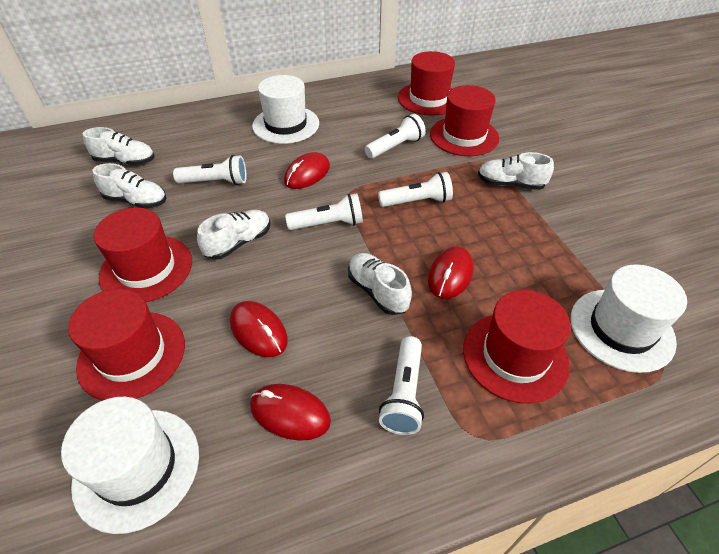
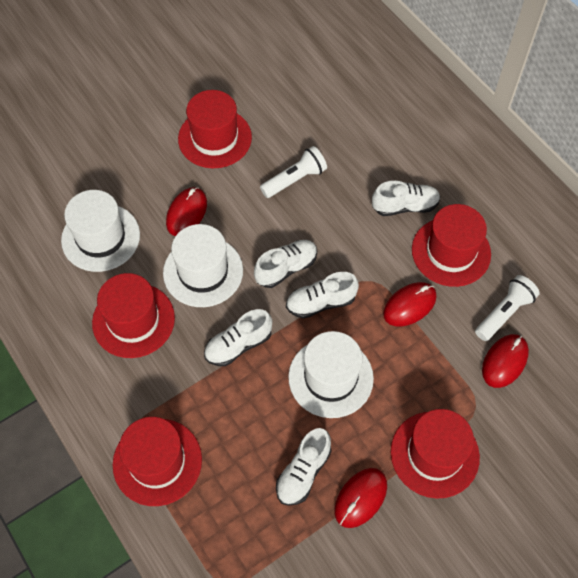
white flashlight: 5 -> 2

